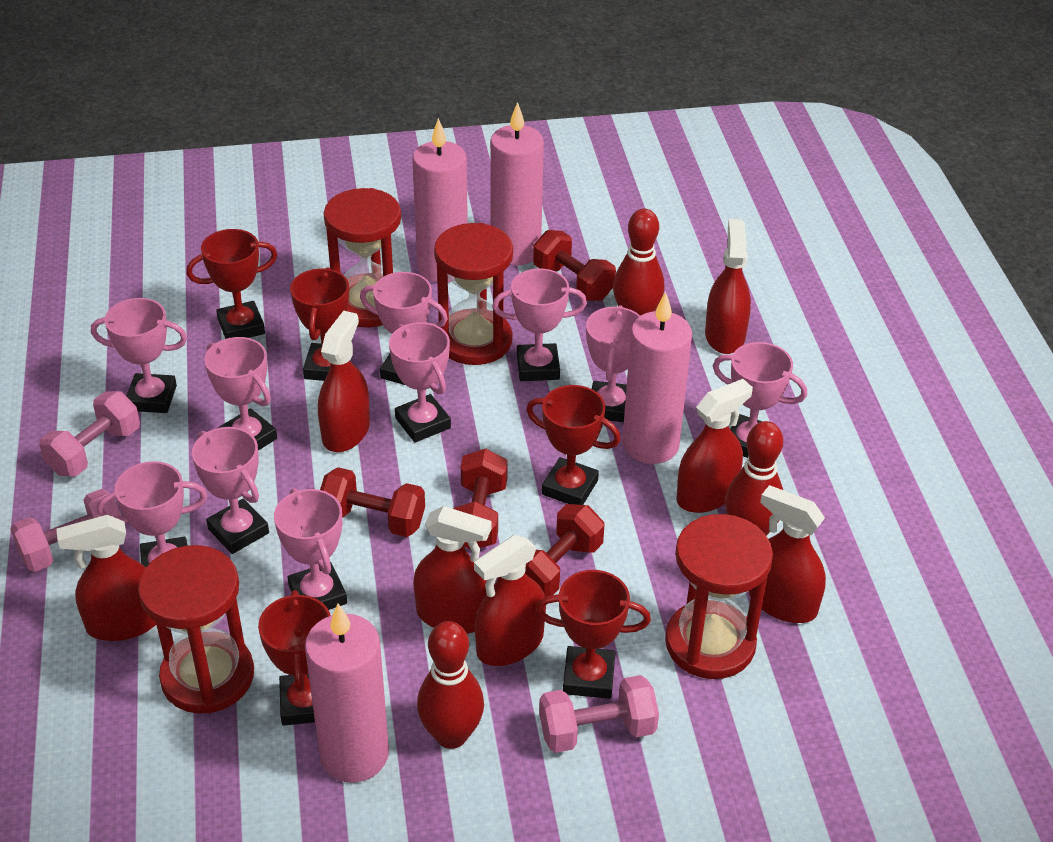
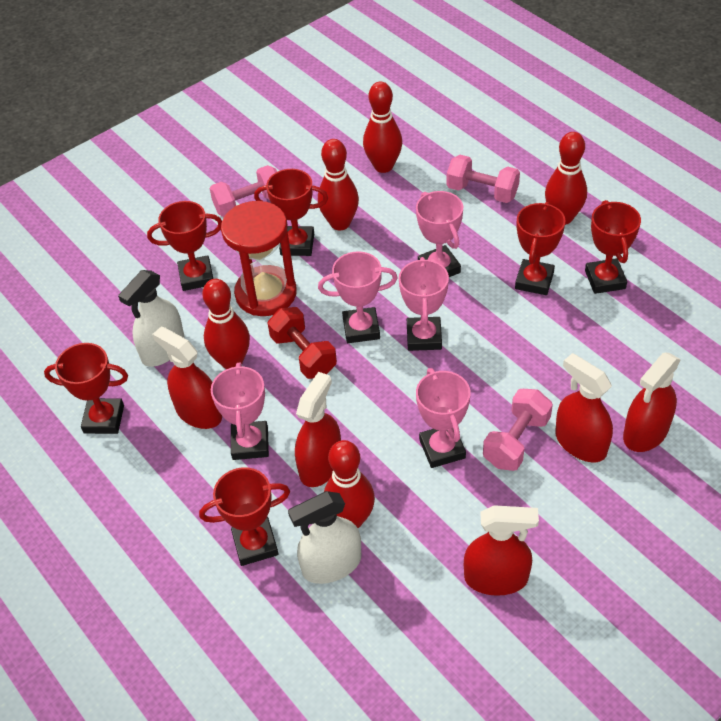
pink candle: 4 -> 0
pink trophy: 10 -> 5
red bowling pin: 3 -> 5
red dumbbell: 4 -> 1
red hourglass: 4 -> 1
red spray bottle: 7 -> 5
red trophy: 5 -> 6
white spray bottle: 0 -> 2

